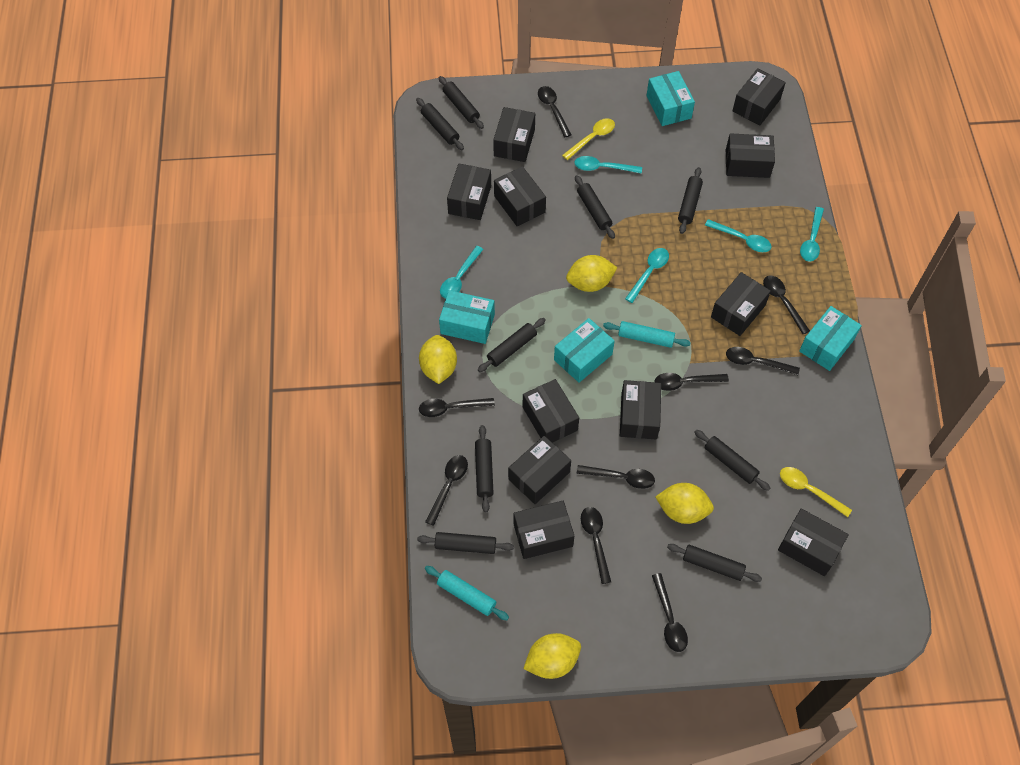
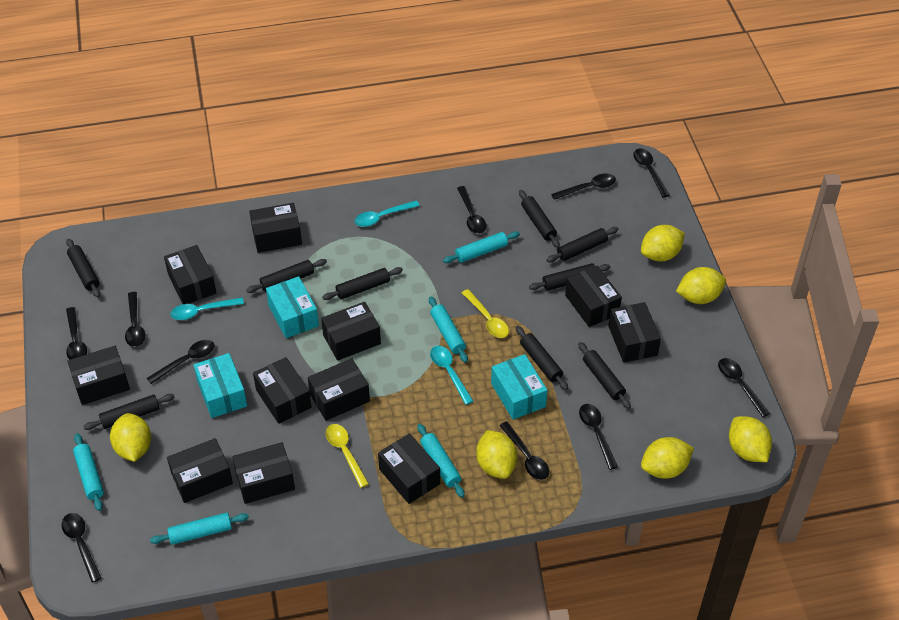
black spoon: 9 -> 10
turquoise box: 4 -> 3
turquoise rolling pin: 2 -> 5
turquoise spoon: 5 -> 3
yellow lemon: 4 -> 6

